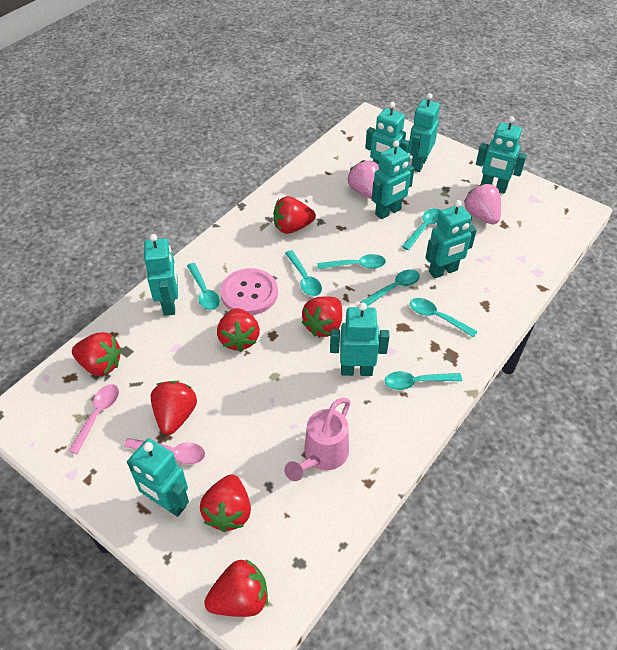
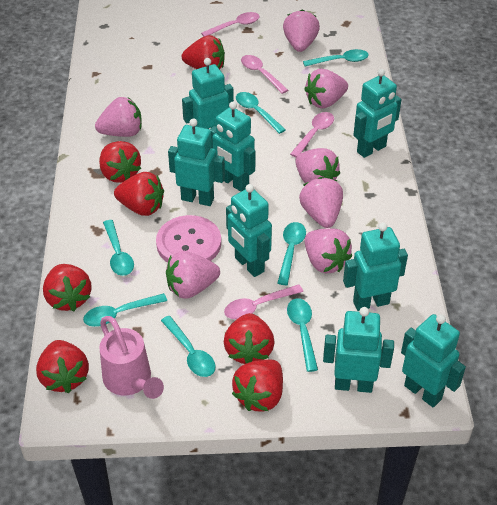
pink spoon: 2 -> 4
pink strawberry: 2 -> 7

